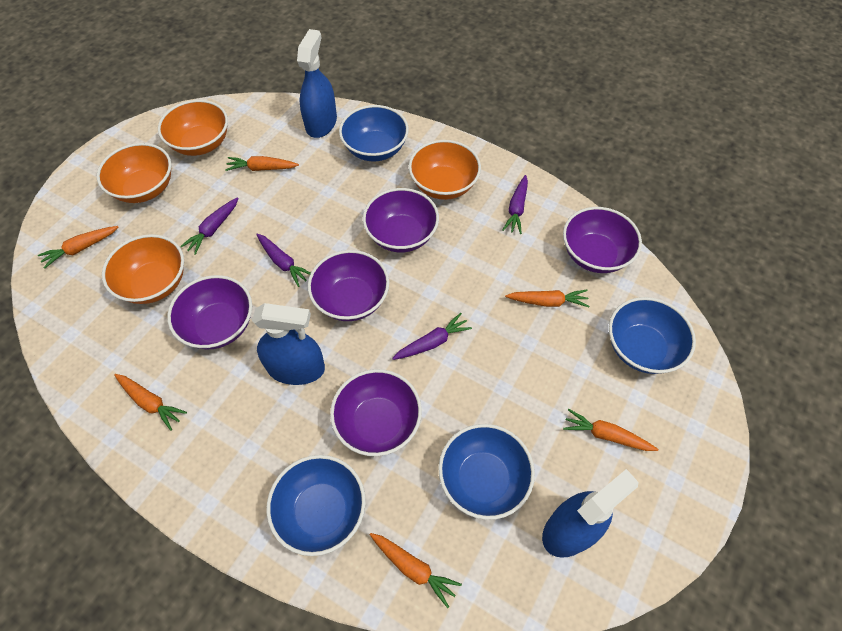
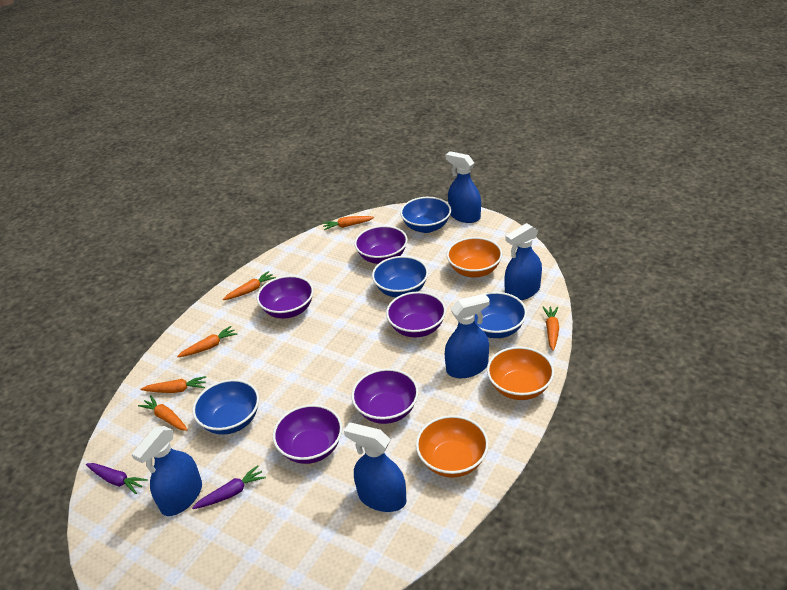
blue spray bottle: 3 -> 5
orange bowl: 4 -> 3
purple carrot: 4 -> 2

